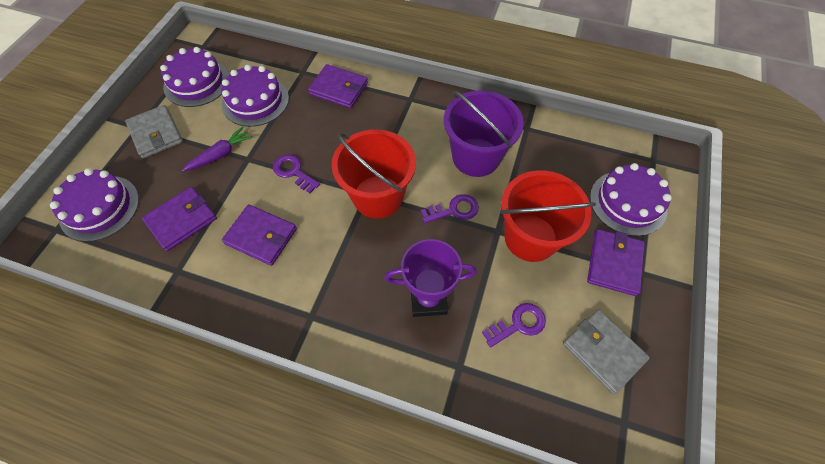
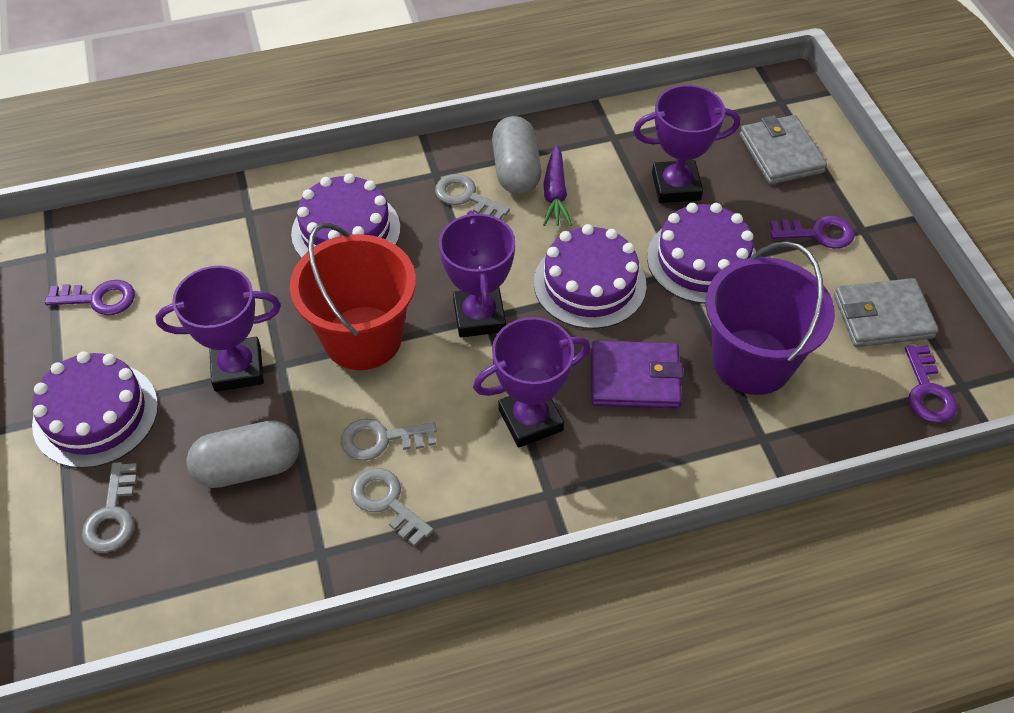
grey capsule: 0 -> 2
grey key: 0 -> 4
purple trophy: 1 -> 4
purple wallet: 4 -> 1
red bucket: 2 -> 1

